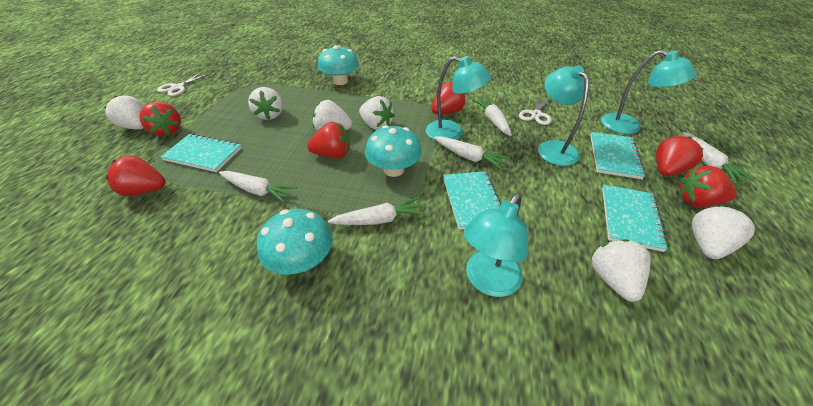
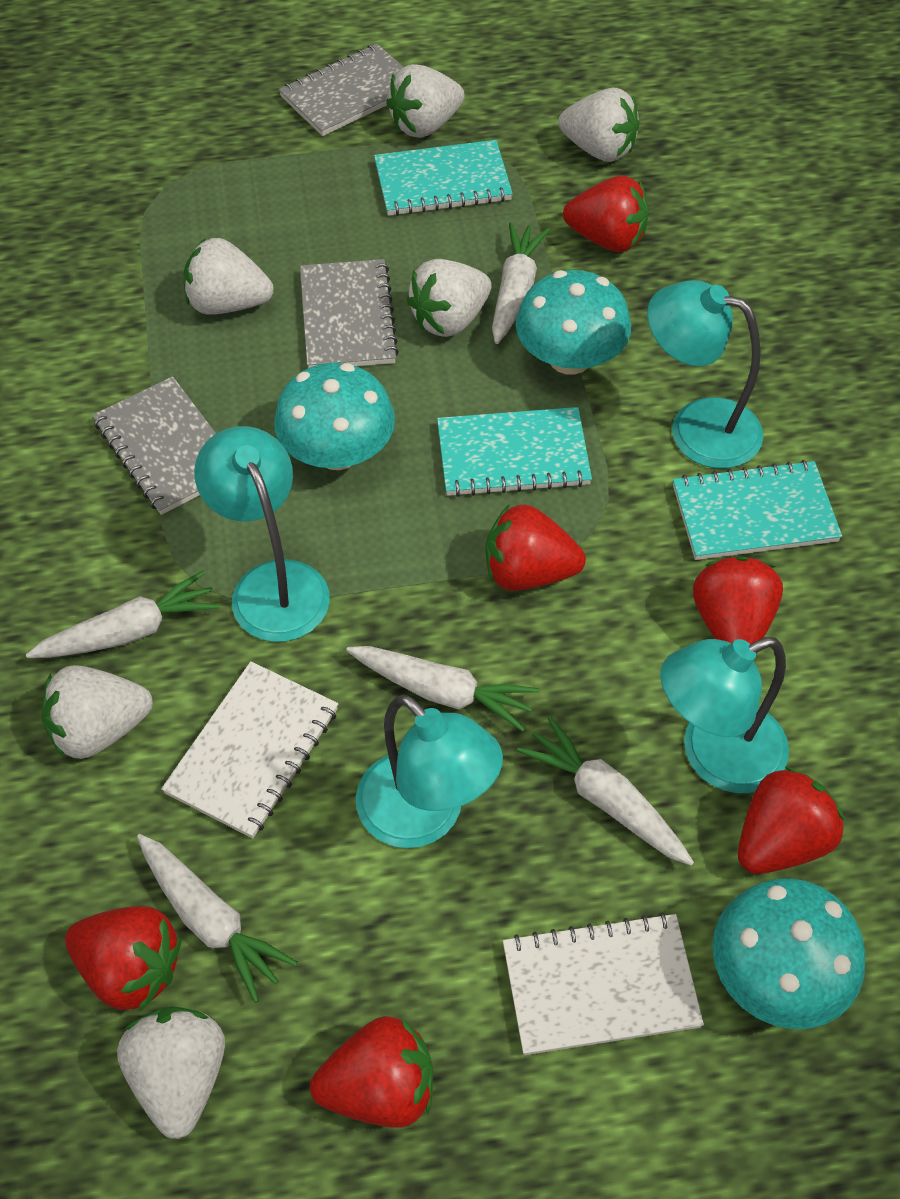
grey notebook: 0 -> 3
turquoise notebook: 4 -> 3
white notebook: 0 -> 2
white scissors: 2 -> 0

